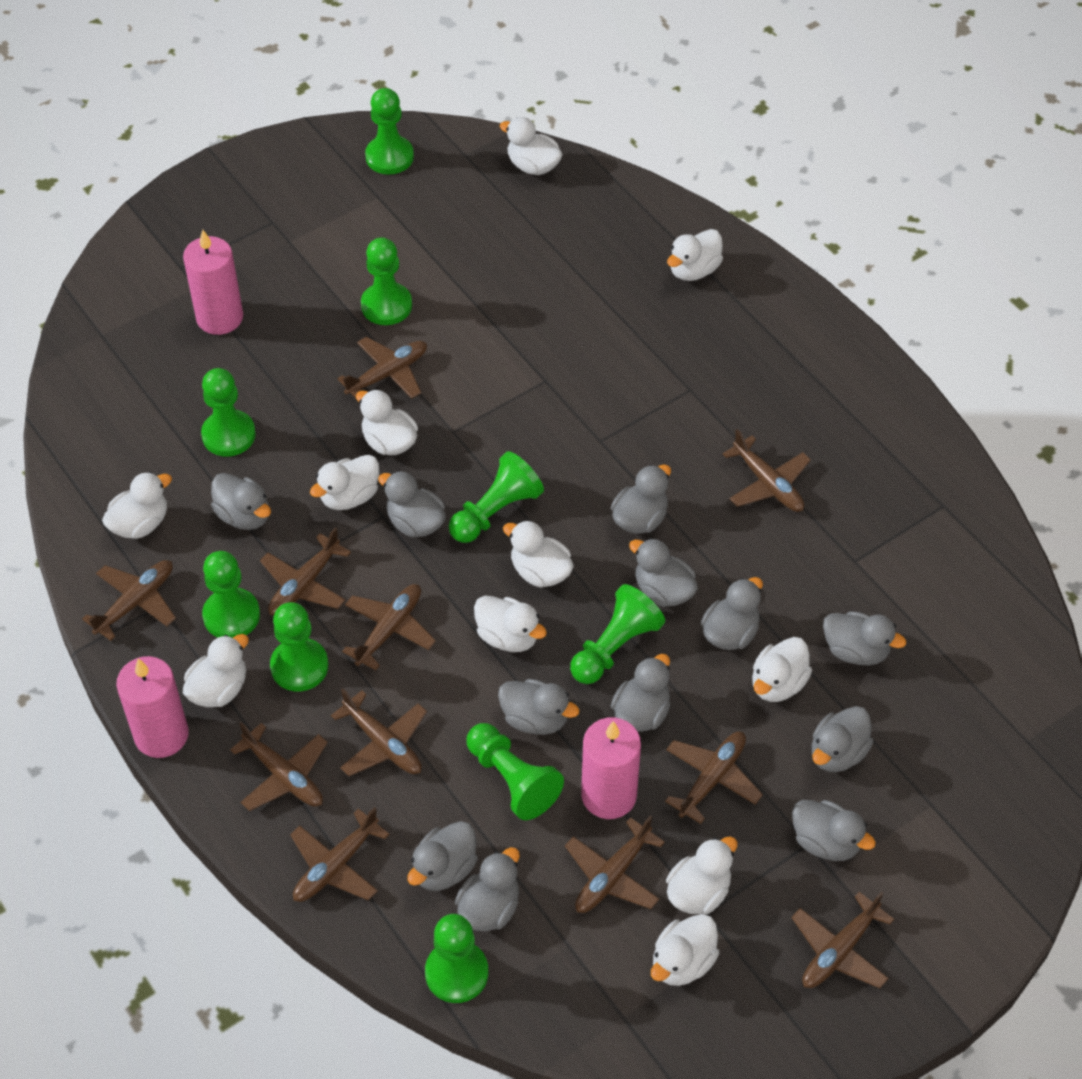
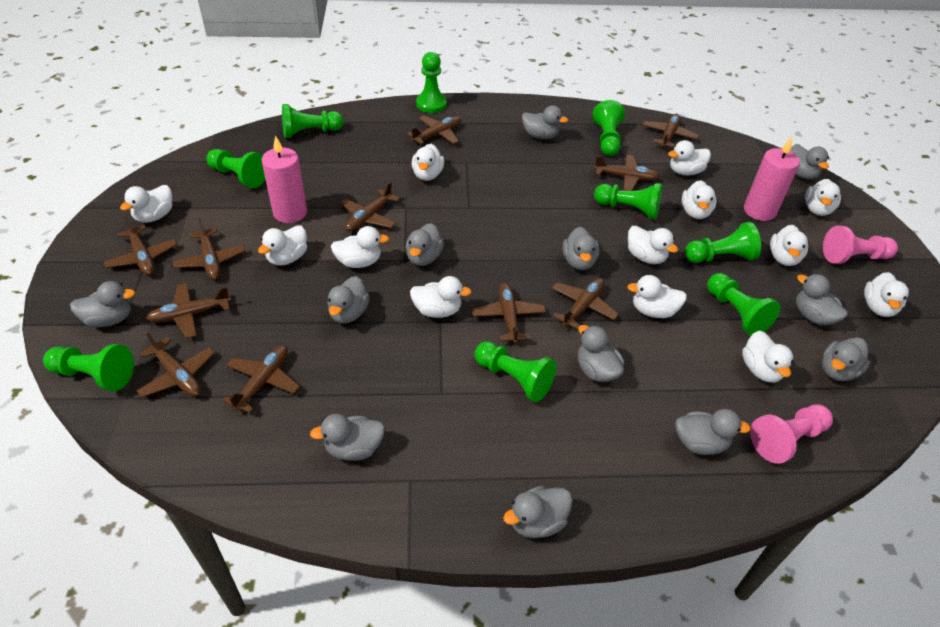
pink candle: 3 -> 2
pink pawn: 0 -> 2
white duck: 11 -> 13

